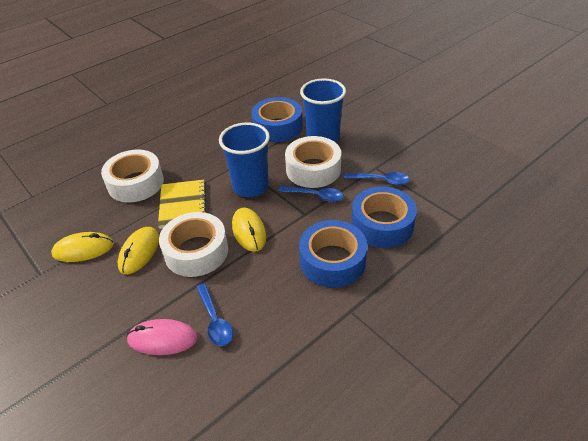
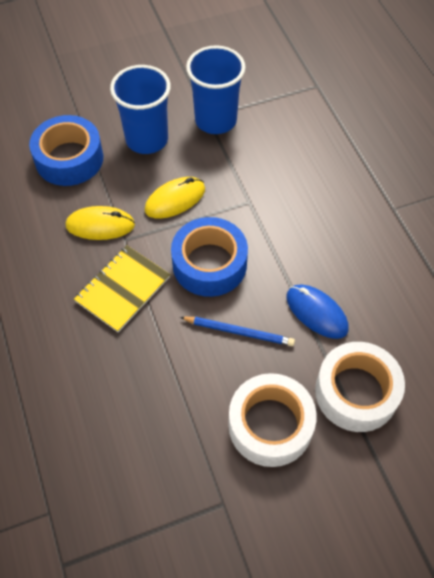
blue mouse: 0 -> 1
blue pencil: 0 -> 1
blue spoon: 3 -> 0
blue tape: 3 -> 2
pink mouse: 1 -> 0
white tape: 3 -> 2
yellow mouse: 3 -> 2

